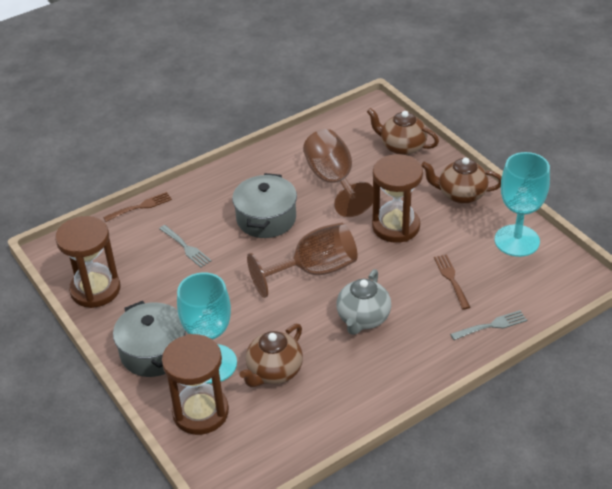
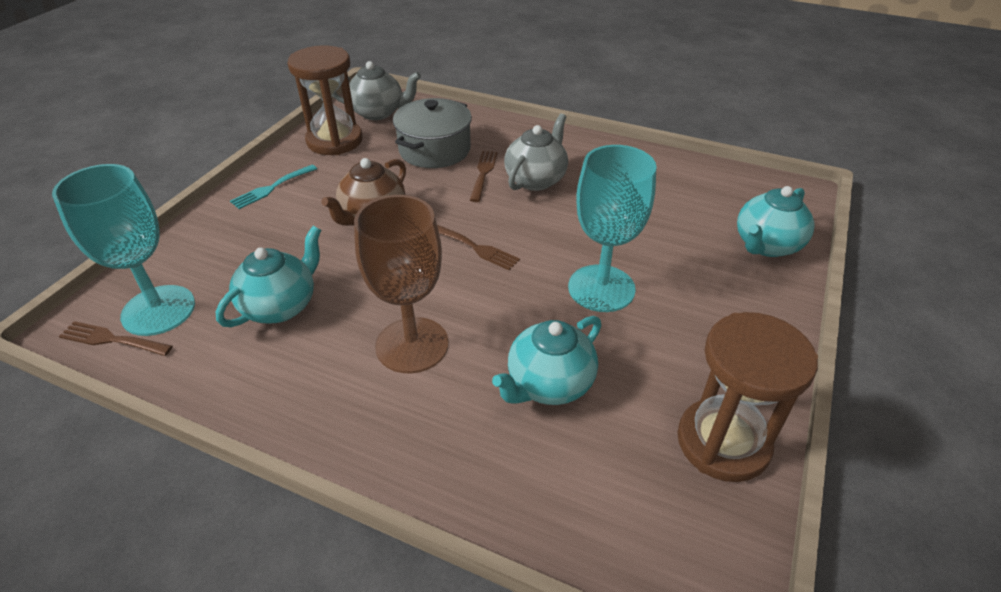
brown fork: 2 -> 3
brown goblet: 2 -> 1
brown hourglass: 3 -> 2
brown teapot: 3 -> 1
grey fork: 2 -> 0
grey pot: 2 -> 1
grey teapot: 1 -> 2
turquoise fork: 0 -> 1
turquoise teapot: 0 -> 3

